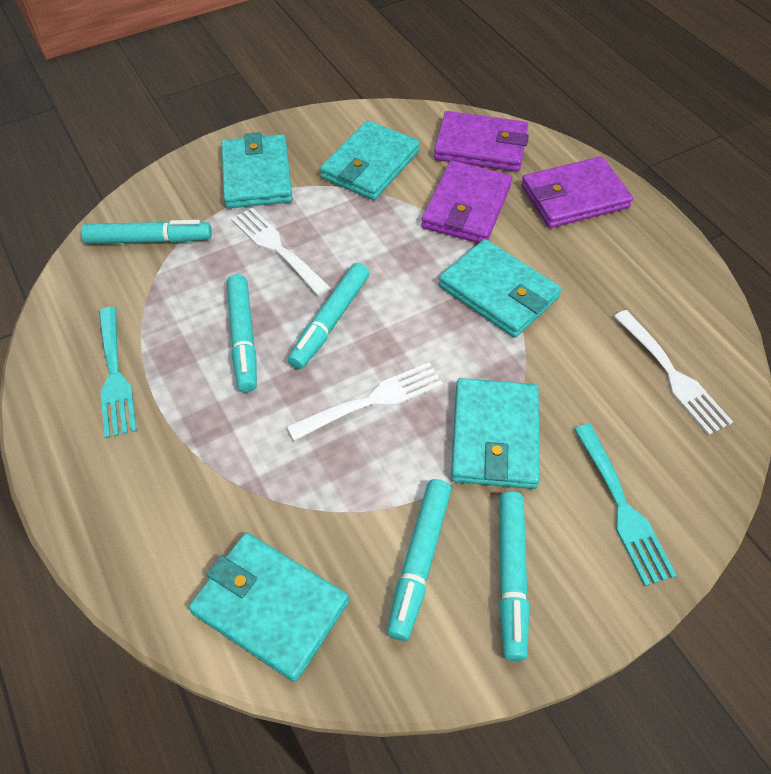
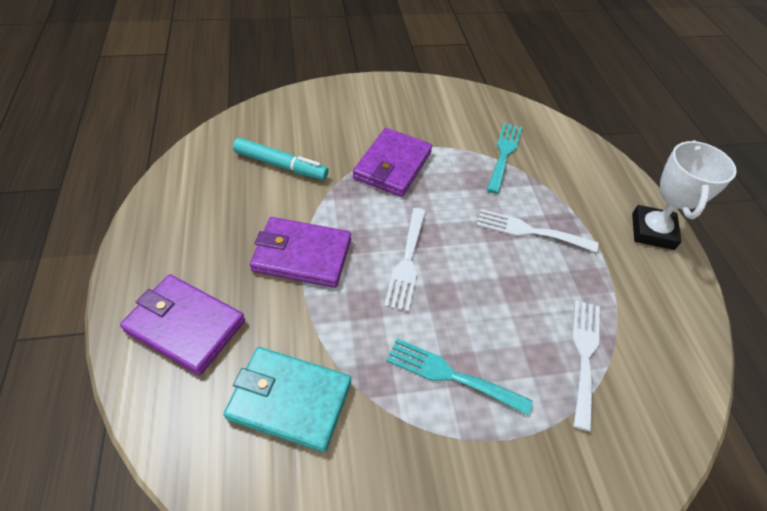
turquoise marker: 5 -> 1
turquoise wallet: 5 -> 1
white trophy: 0 -> 1

